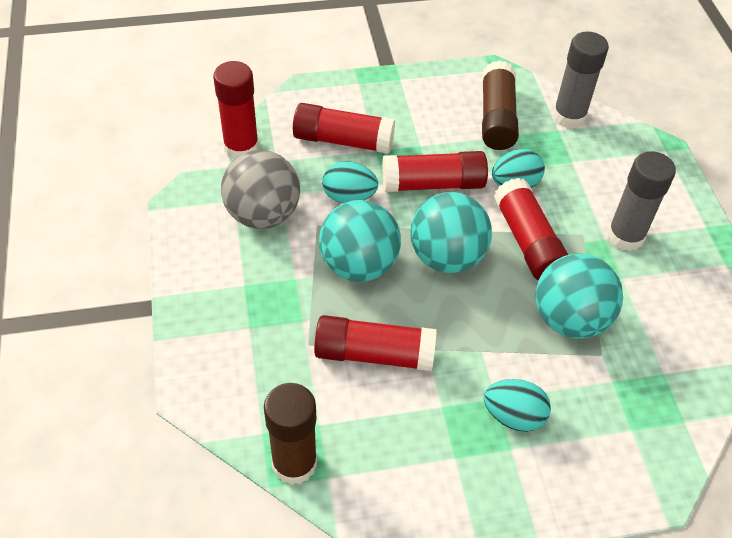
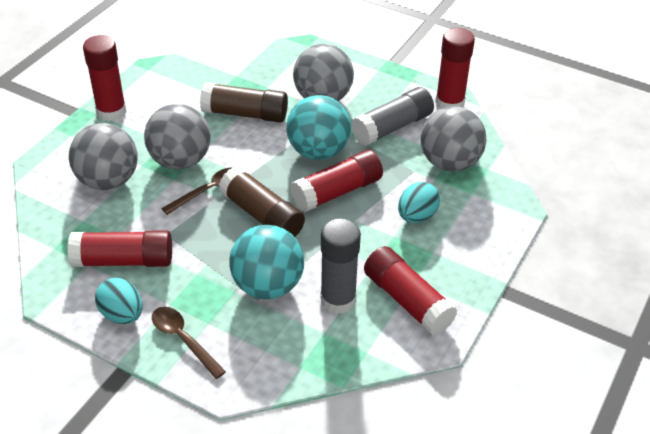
brown spoon: 0 -> 2
grey ball: 1 -> 4
turquoise ball: 3 -> 2
turquoise egg: 3 -> 2

